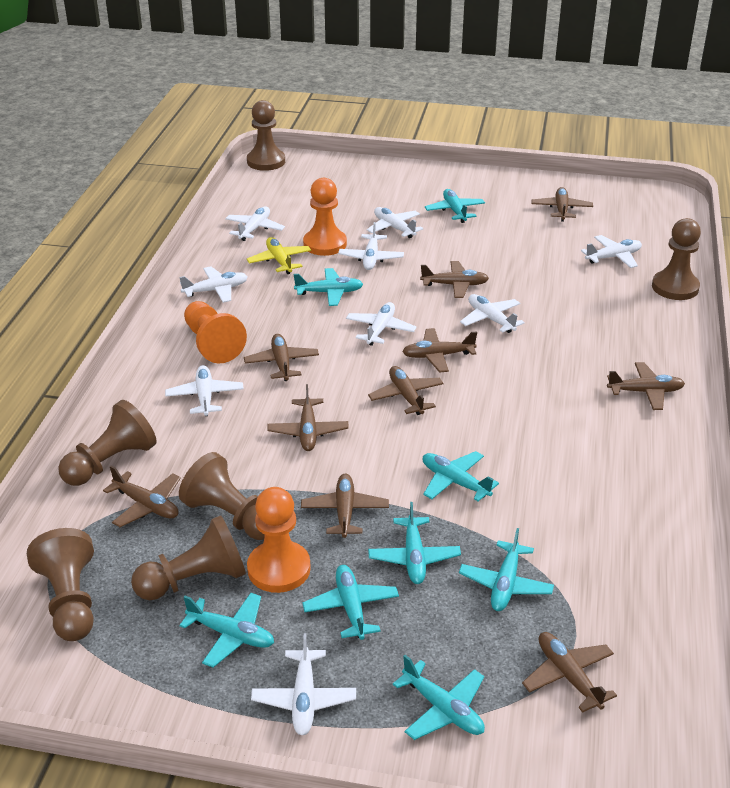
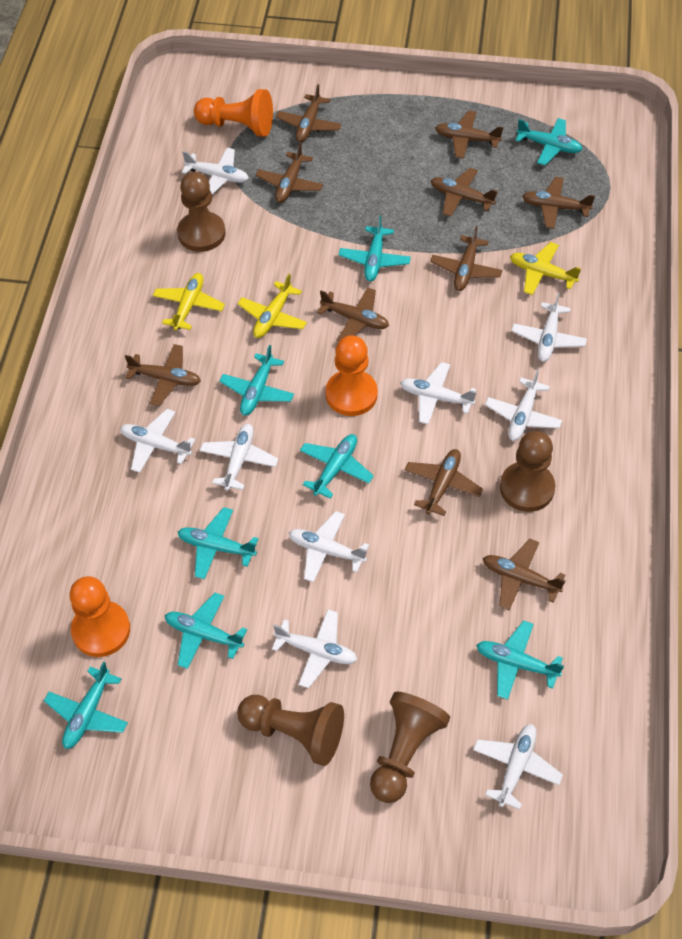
brown pawn: 6 -> 4
yellow plane: 1 -> 3

